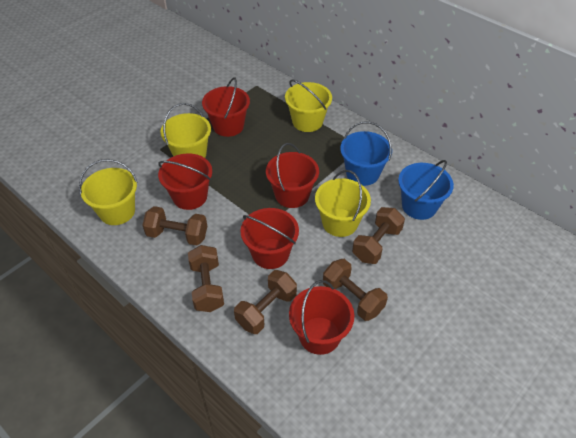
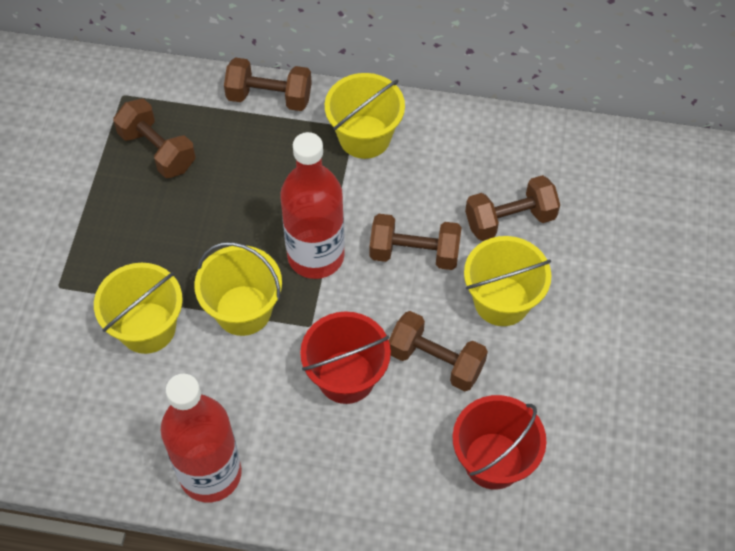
blue bucket: 2 -> 0
red bottle: 0 -> 2
red bucket: 5 -> 2

